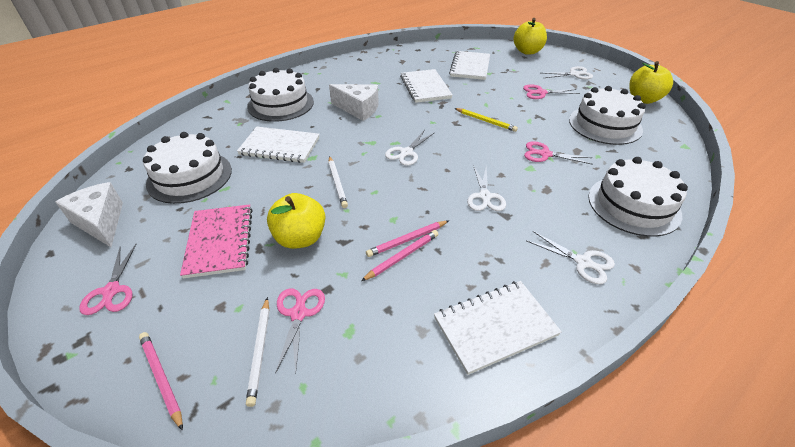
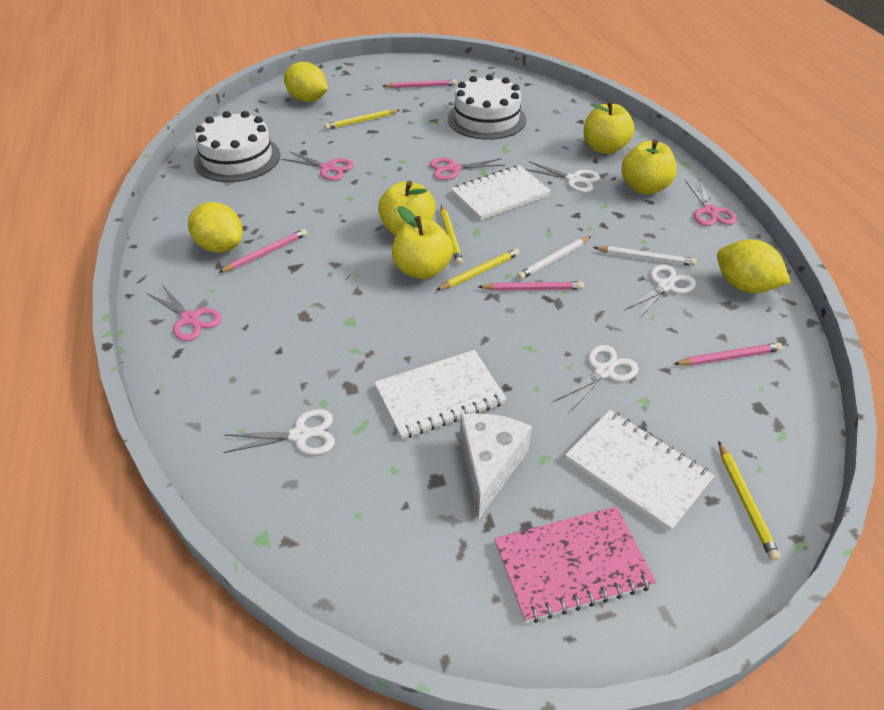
pink pencil: 3 -> 4
white cake: 4 -> 2
white cheese: 2 -> 1
white notebook: 4 -> 3
yellow apple: 3 -> 4
yellow lemon: 0 -> 3
yellow pencil: 1 -> 4

